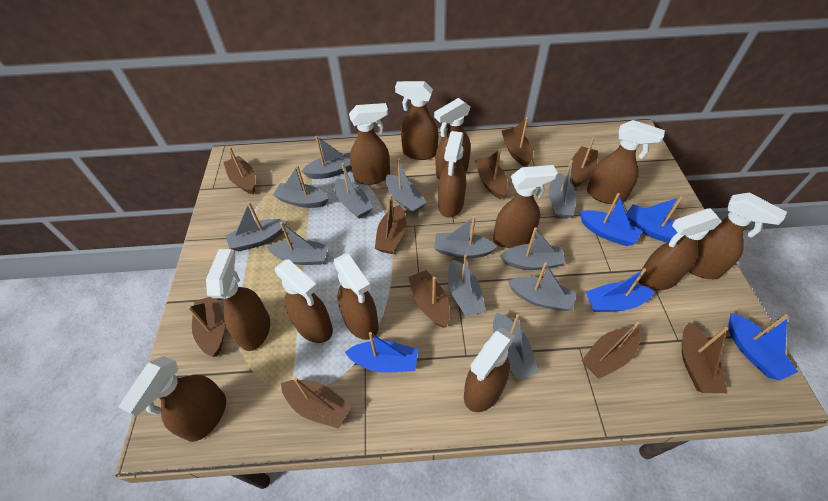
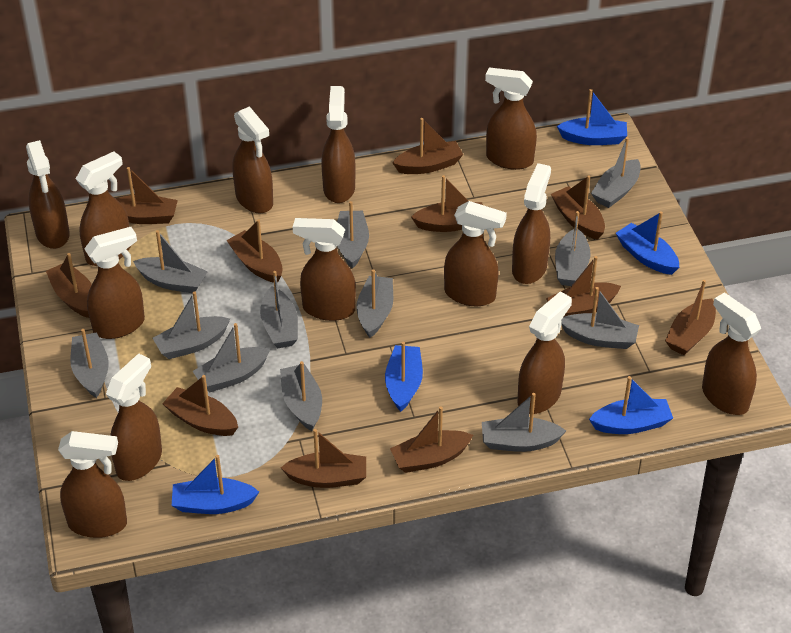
brown boat: 10 -> 11

